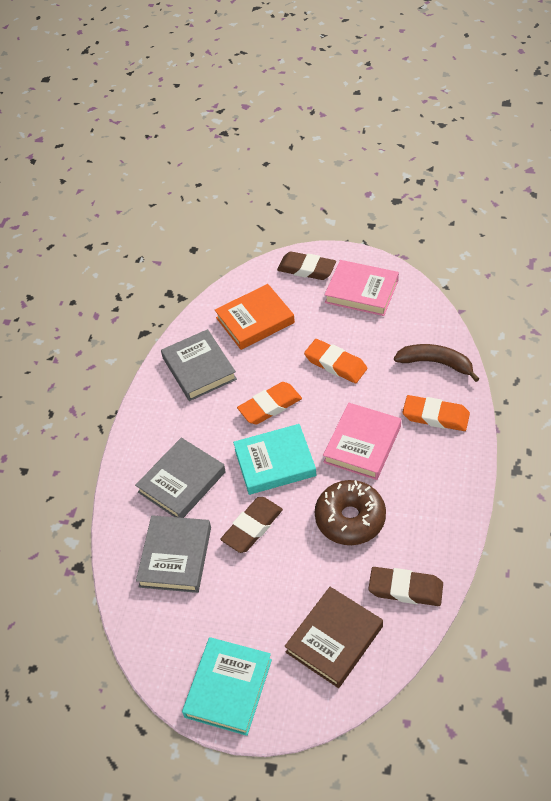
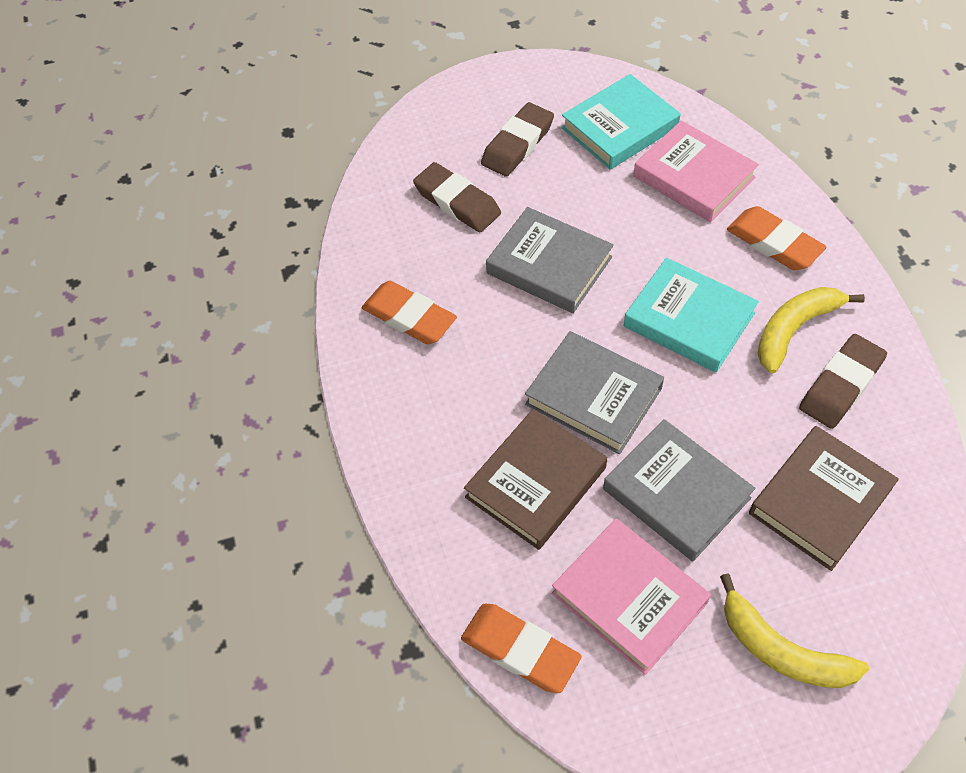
brown banana: 1 -> 0
brown book: 1 -> 2
brown donut: 1 -> 0
orange book: 1 -> 0
yellow banana: 0 -> 2

